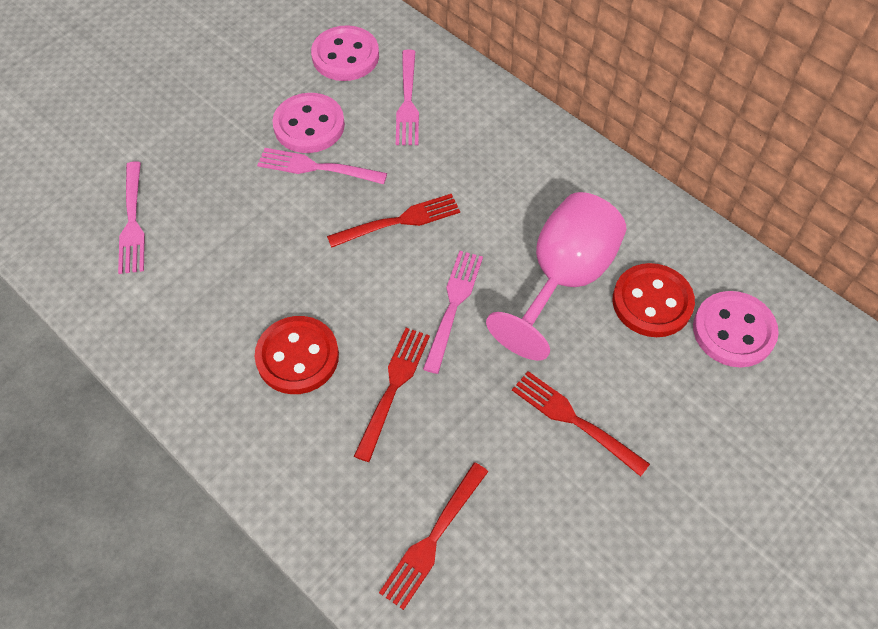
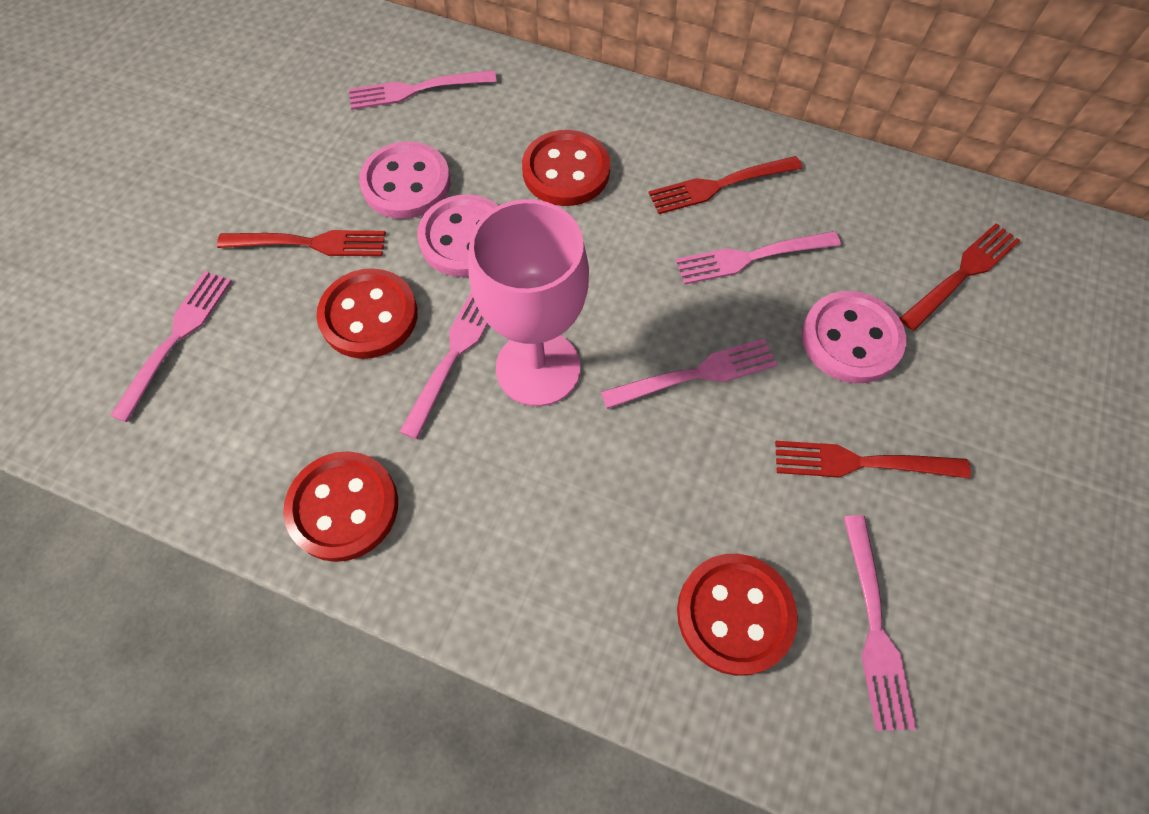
pink fork: 4 -> 6
red button: 2 -> 4

